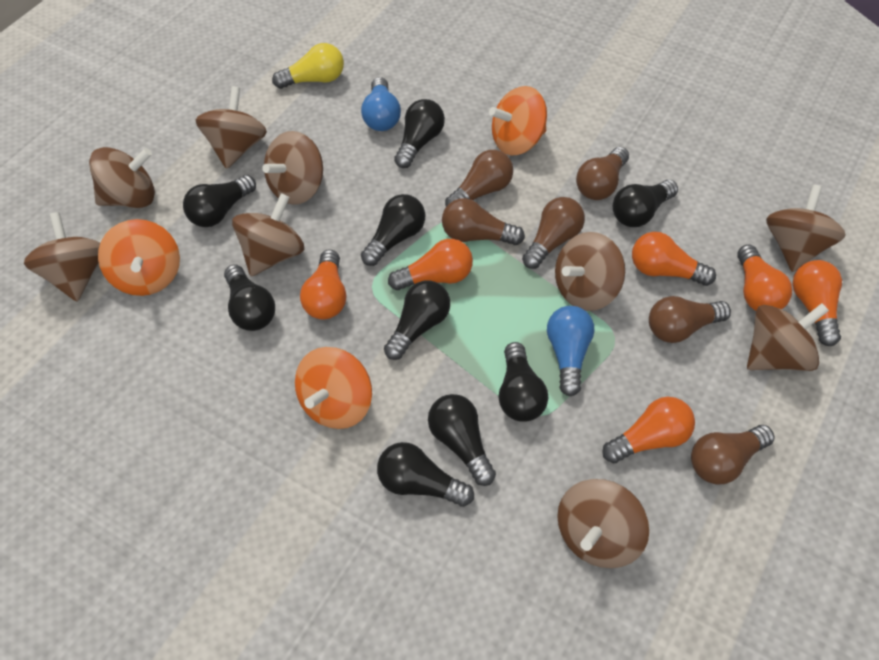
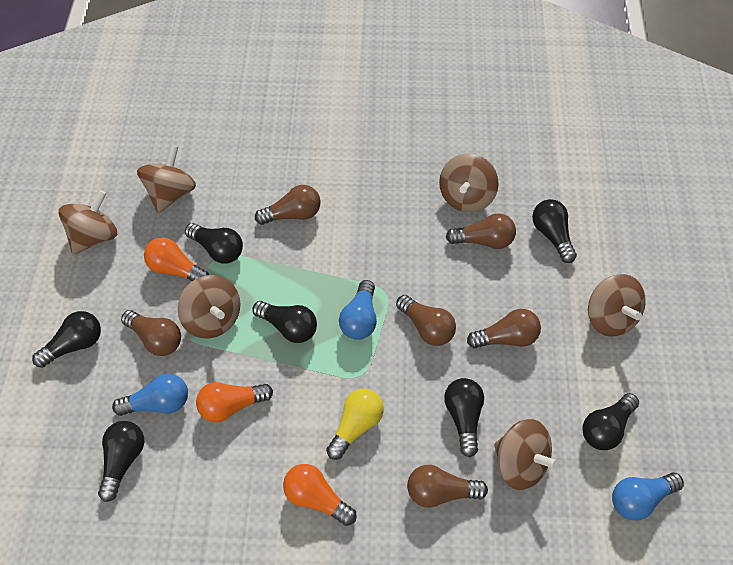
black light bulb: 9 -> 7
blue light bulb: 2 -> 3
brown spinning top: 9 -> 6
orange light bulb: 6 -> 3
orange spinning top: 3 -> 0

